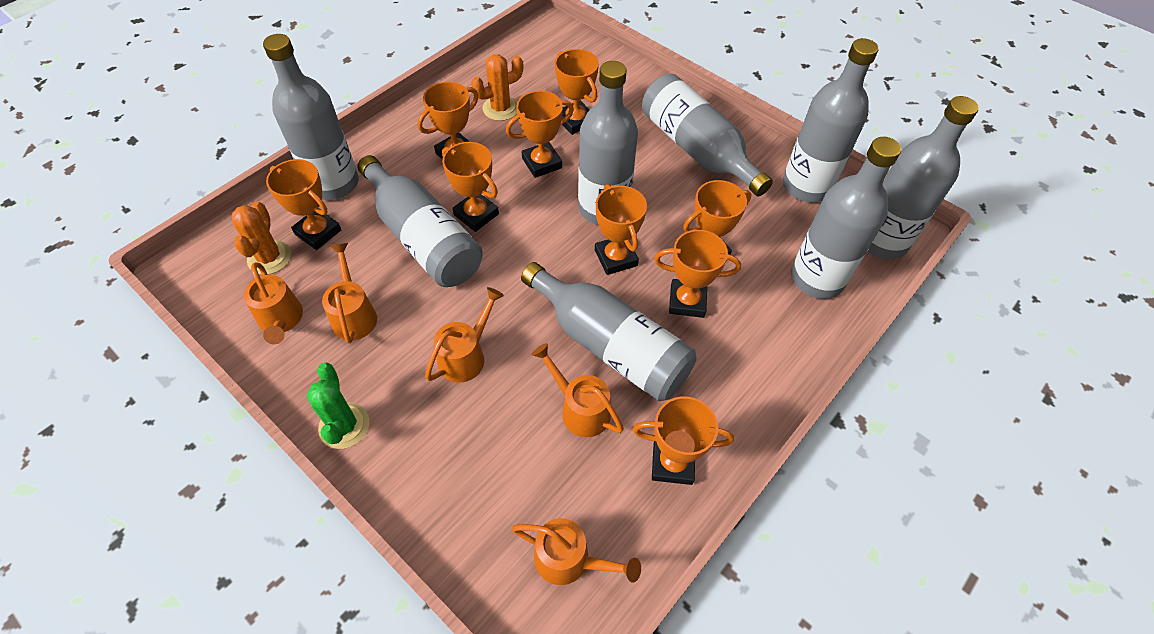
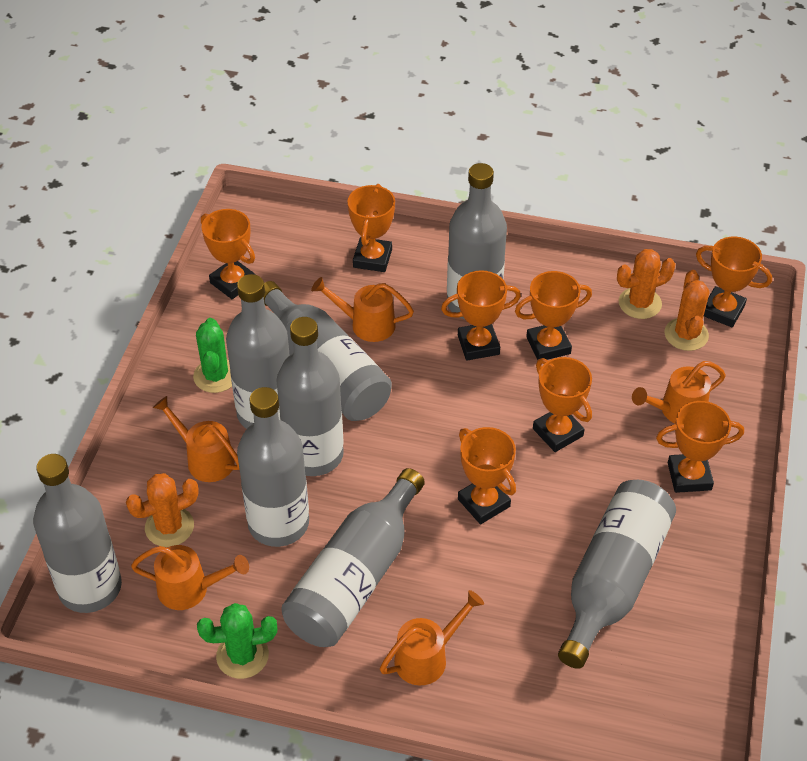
green cactus: 1 -> 2
orange cactus: 2 -> 3
orange trophy: 9 -> 8

